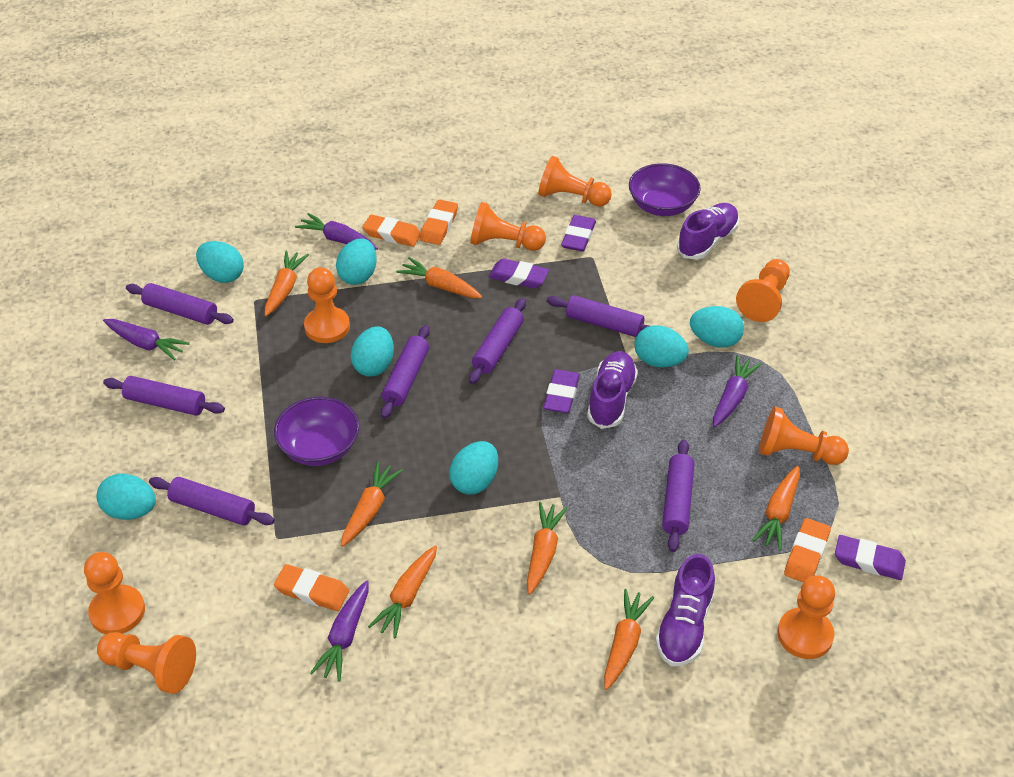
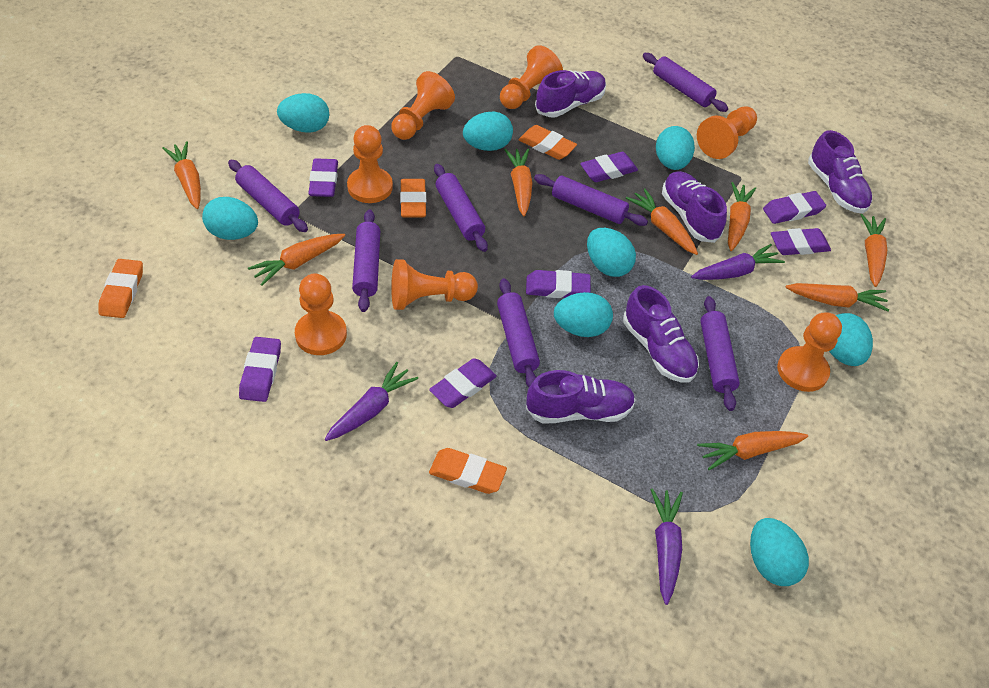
orange carrot: 7 -> 8
orange pawn: 8 -> 7
purple bowl: 2 -> 0
purple carrot: 4 -> 3
purple eraser: 4 -> 7
purple shoe: 3 -> 5
turquoise egg: 7 -> 8

